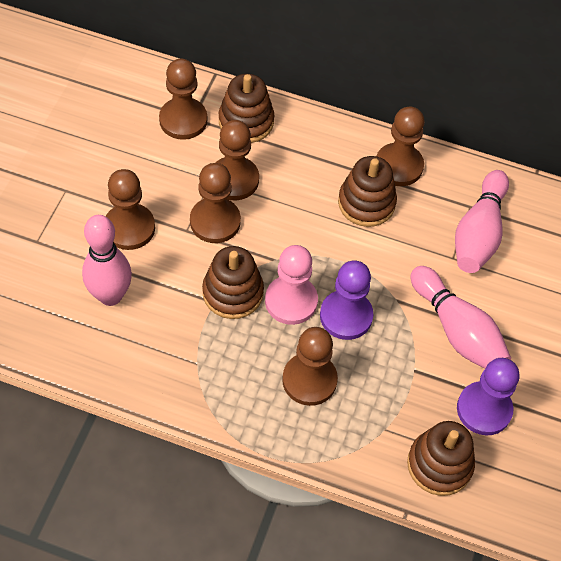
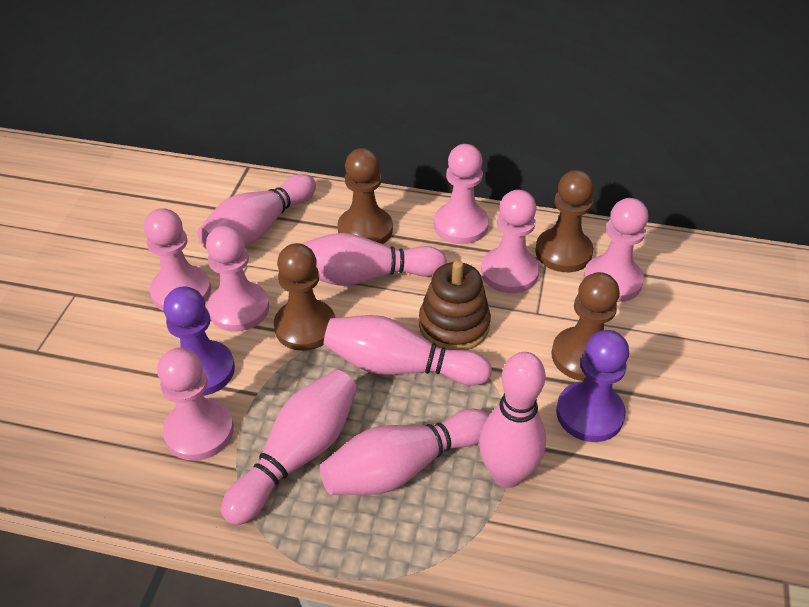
brown pawn: 6 -> 4
brown stacking toy: 4 -> 1
pink bowling pin: 3 -> 6
pink pawn: 1 -> 6

